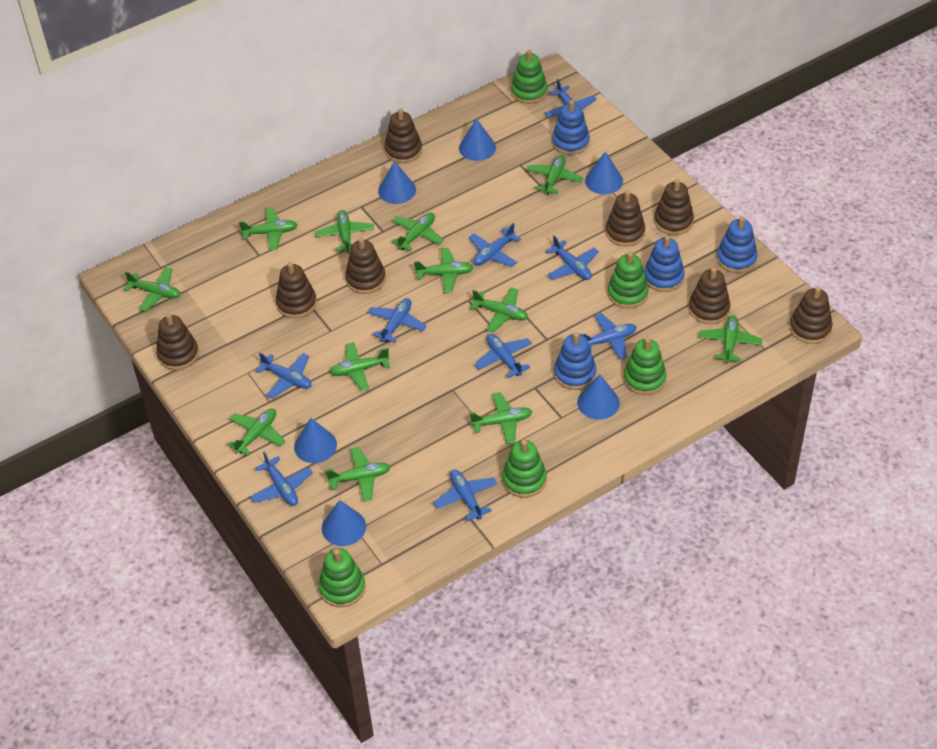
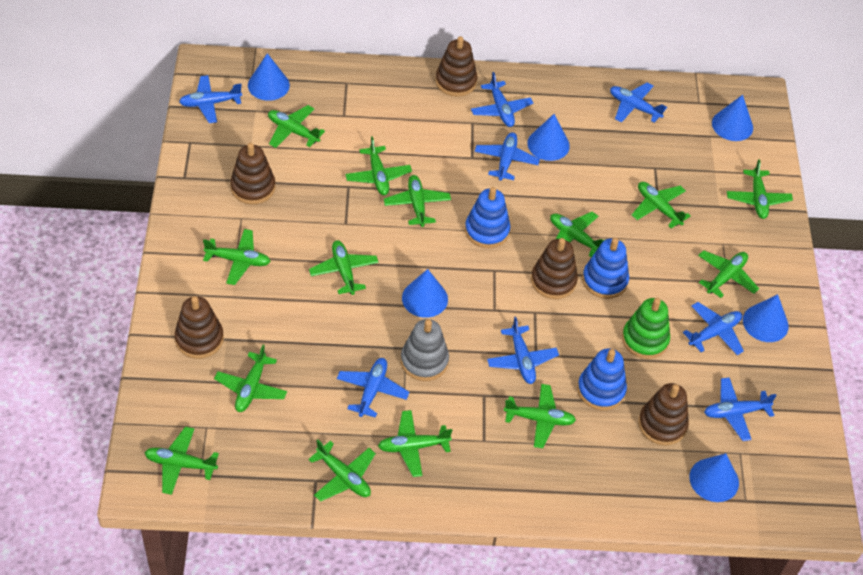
blue plane: 9 -> 8
blue stacking toy: 4 -> 3
brown stacking toy: 8 -> 5
green plane: 12 -> 14
green stacking toy: 5 -> 1
grey stacking toy: 0 -> 1

